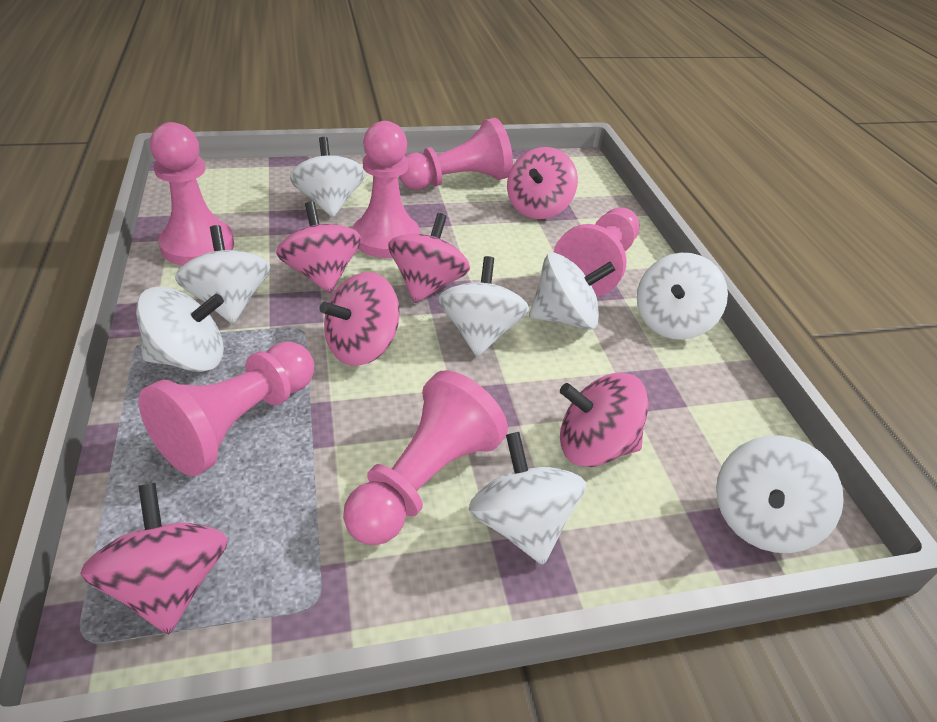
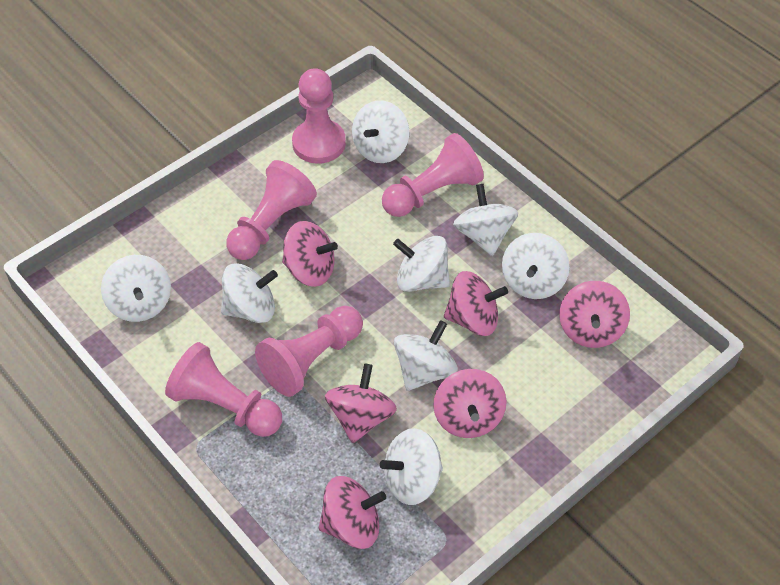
pink pawn: 6 -> 5

